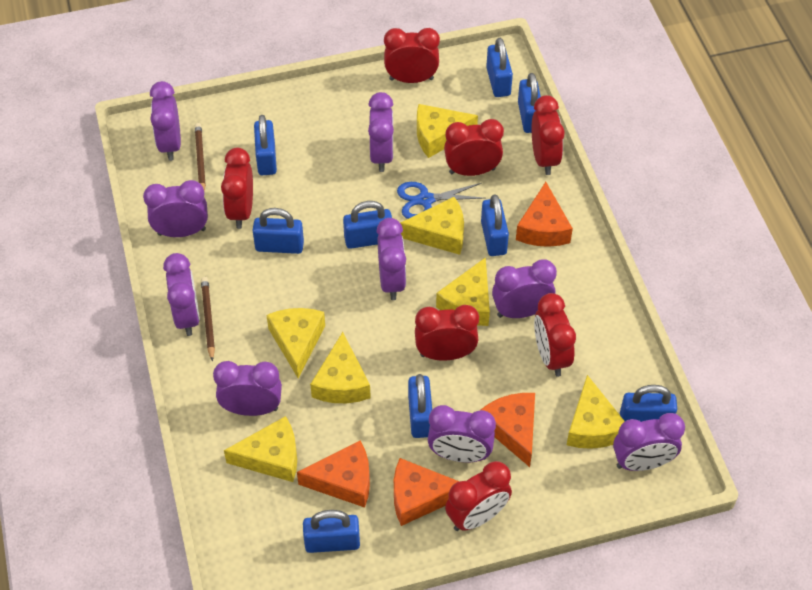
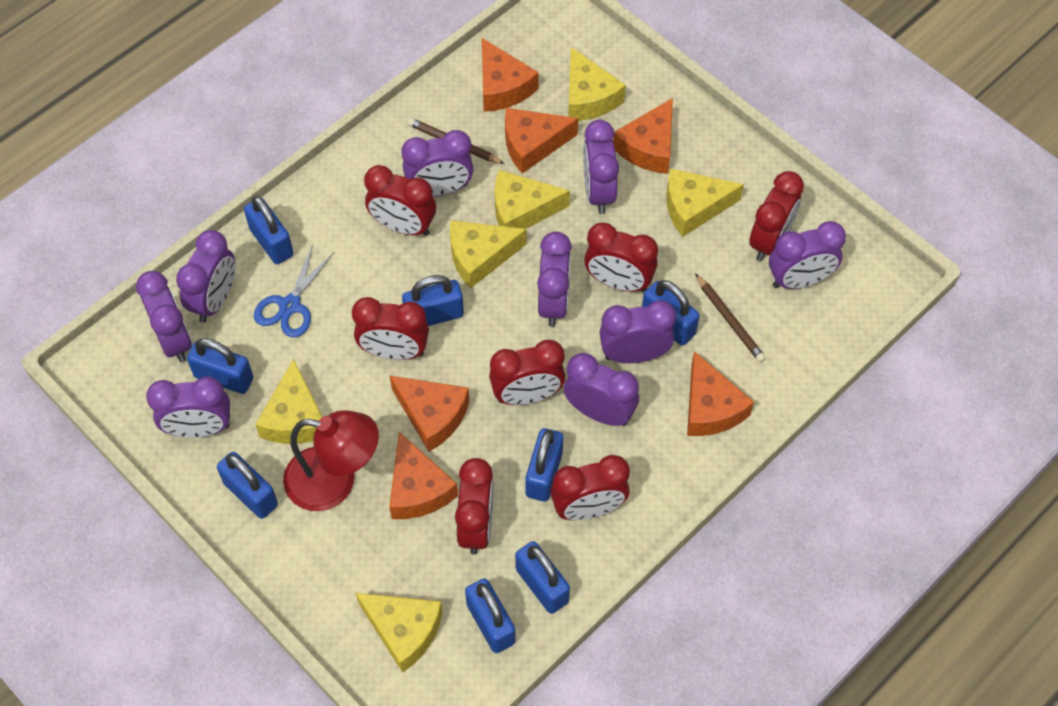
blue padlock: 9 -> 8
orange cheese: 4 -> 6
red lamp: 0 -> 1
yellow cheese: 7 -> 6

